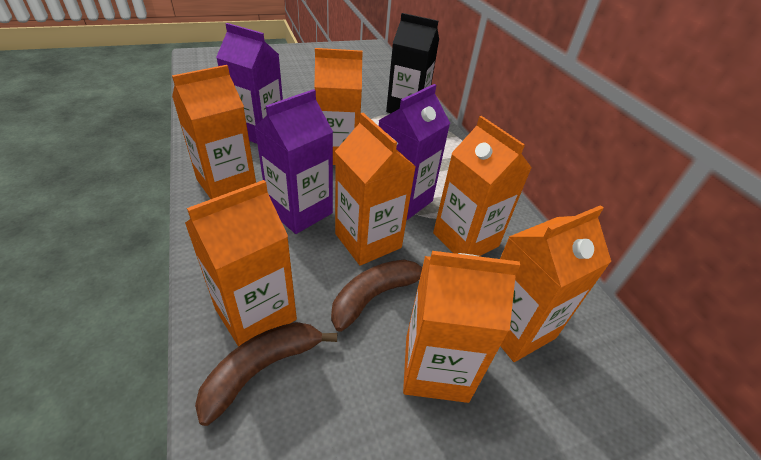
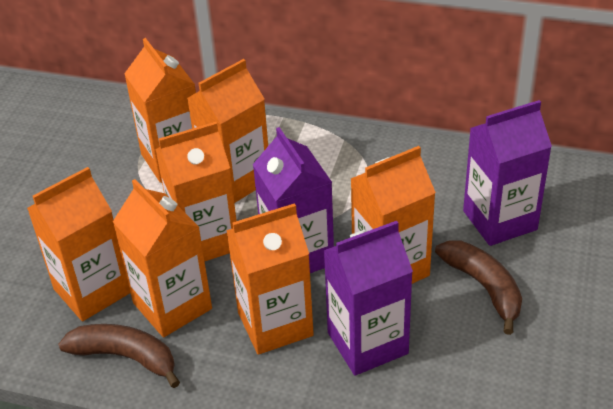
black carton: 1 -> 0

